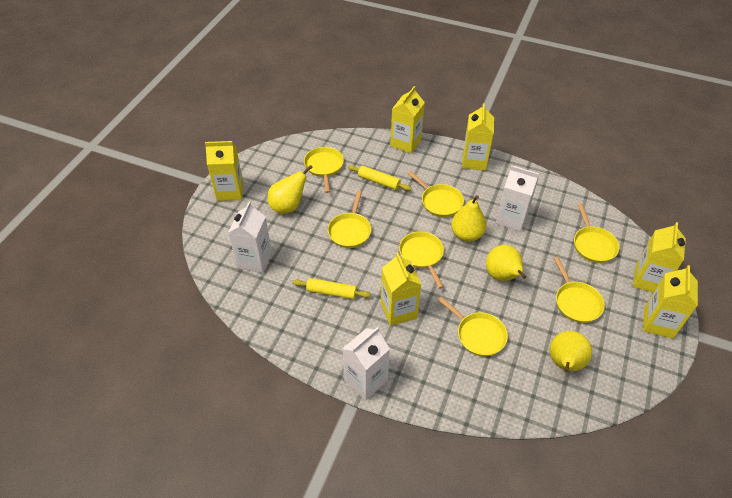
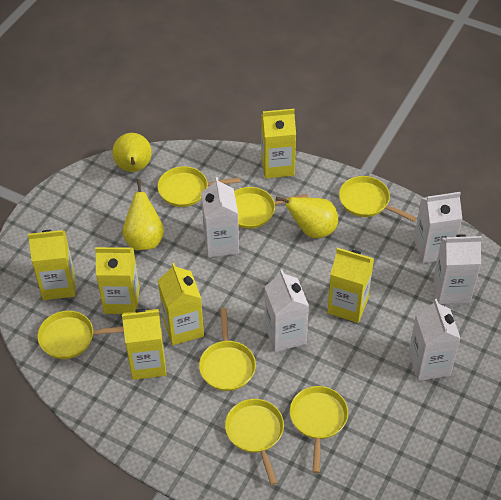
white carton: 3 -> 5
yellow pear: 4 -> 3
yellow rolling pin: 2 -> 0

